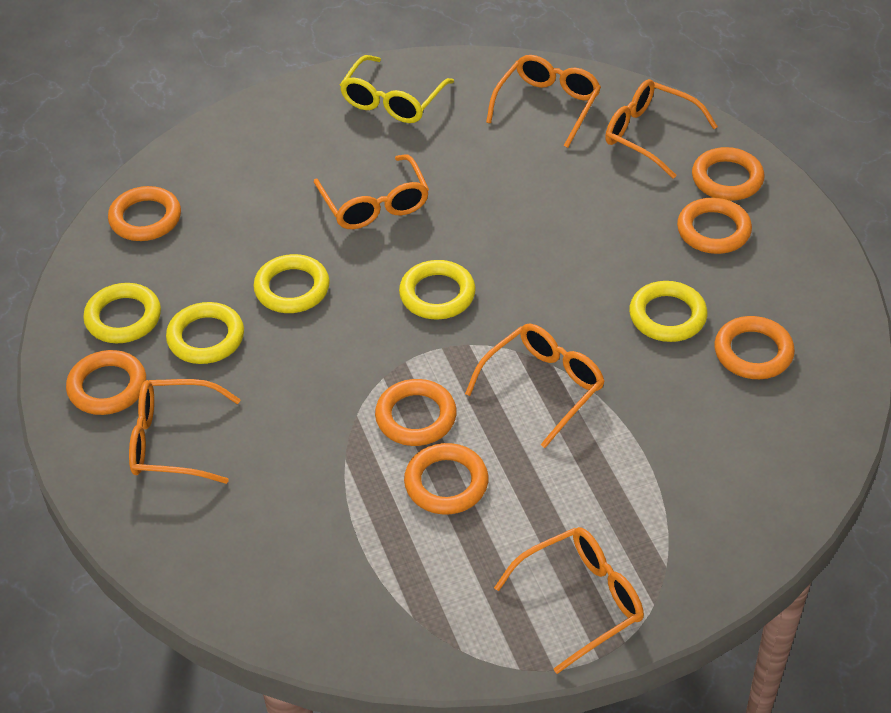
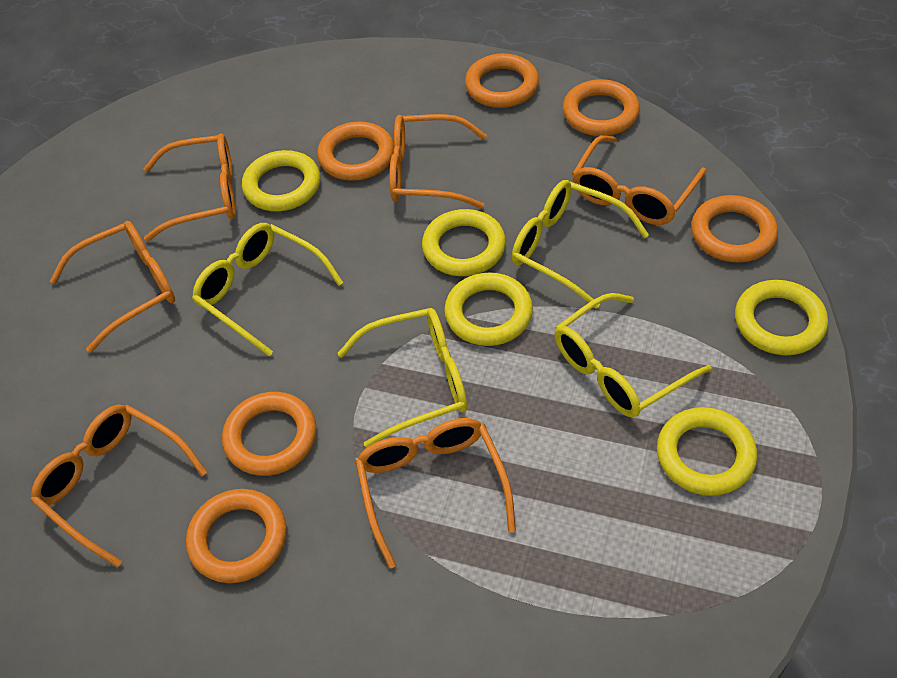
orange ring: 7 -> 6
yellow glasses: 1 -> 4

